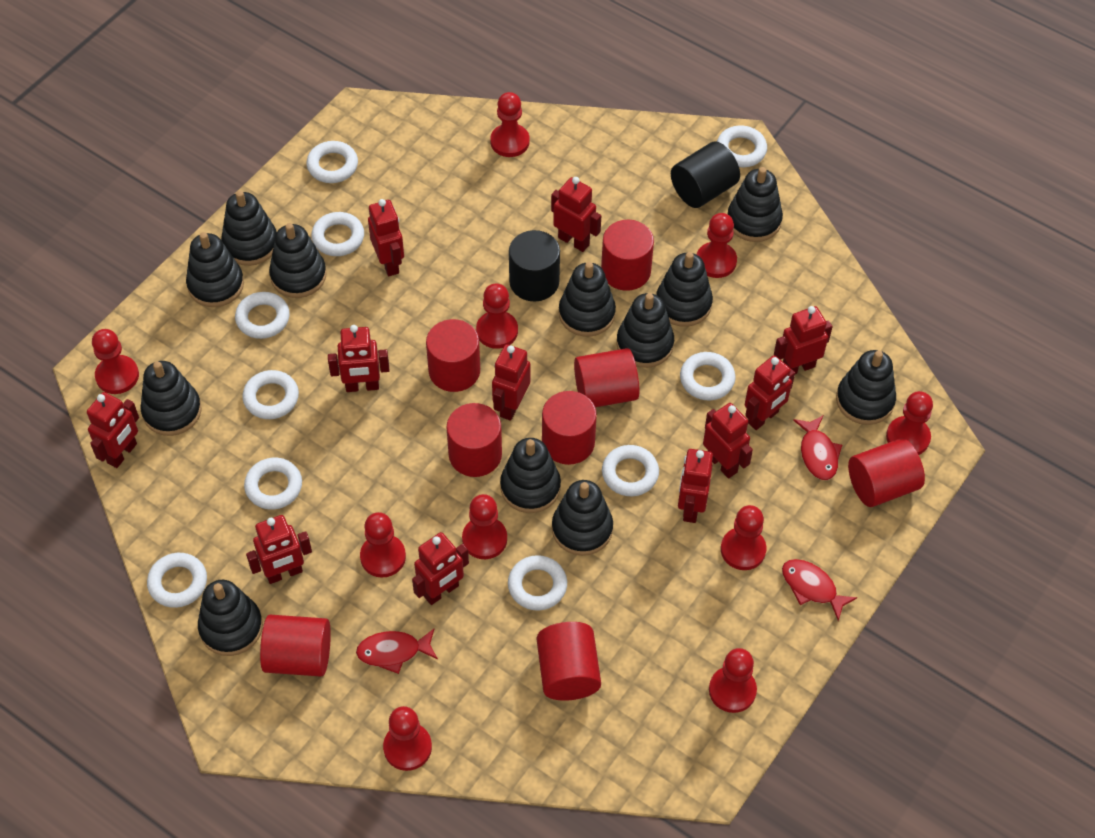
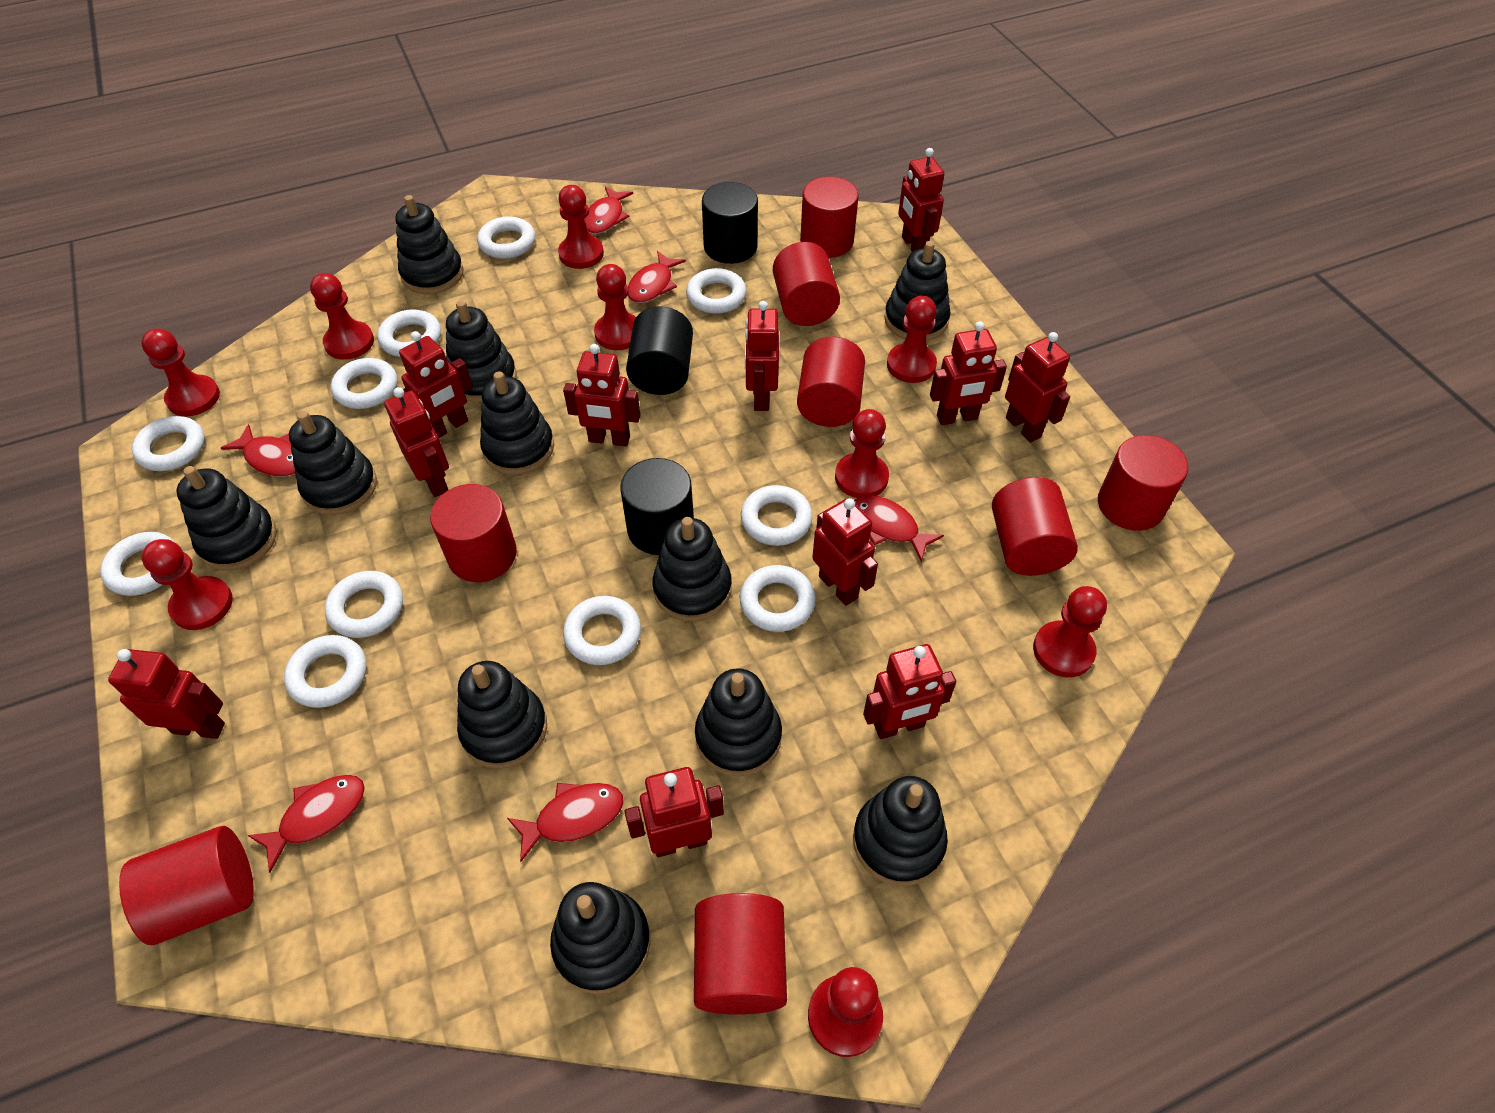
black cylinder: 2 -> 3
black stacking toy: 12 -> 11
red fish: 3 -> 6
red pawn: 10 -> 9
white ring: 10 -> 11

